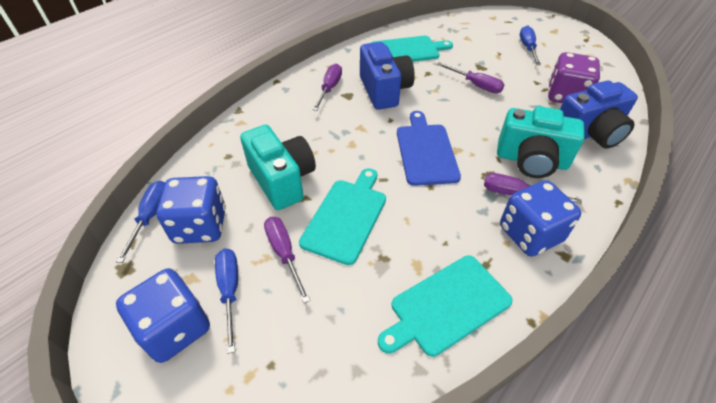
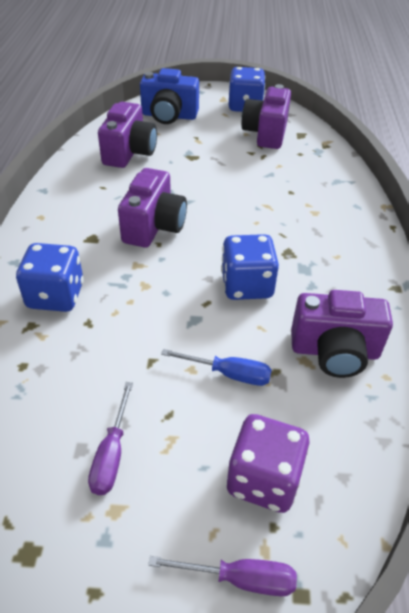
blue camera: 2 -> 1
blue cutting board: 1 -> 0
blue screwdriver: 3 -> 1
purple camera: 0 -> 4
purple screwdriver: 4 -> 2
turquoise camera: 2 -> 0
turquoise cutting board: 3 -> 0

